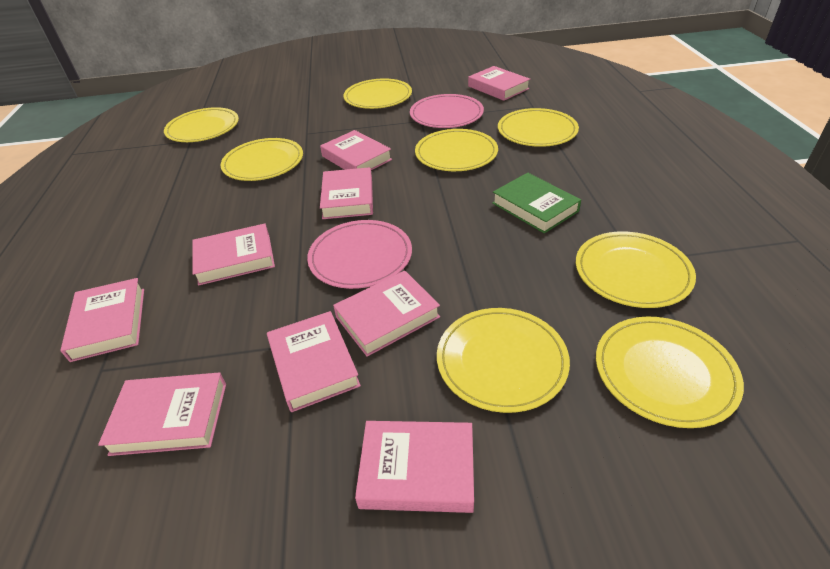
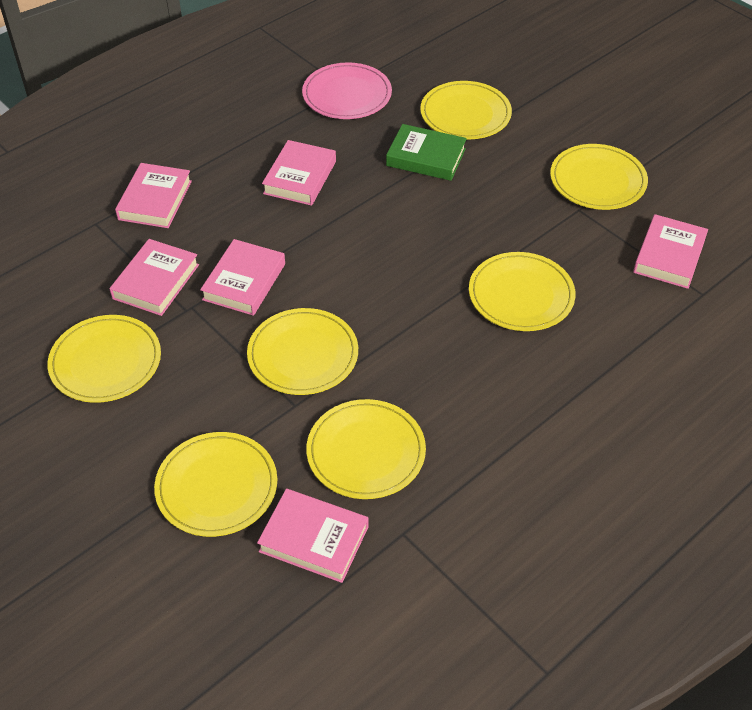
pink book: 9 -> 6
pink plate: 2 -> 1
yellow plate: 8 -> 7

